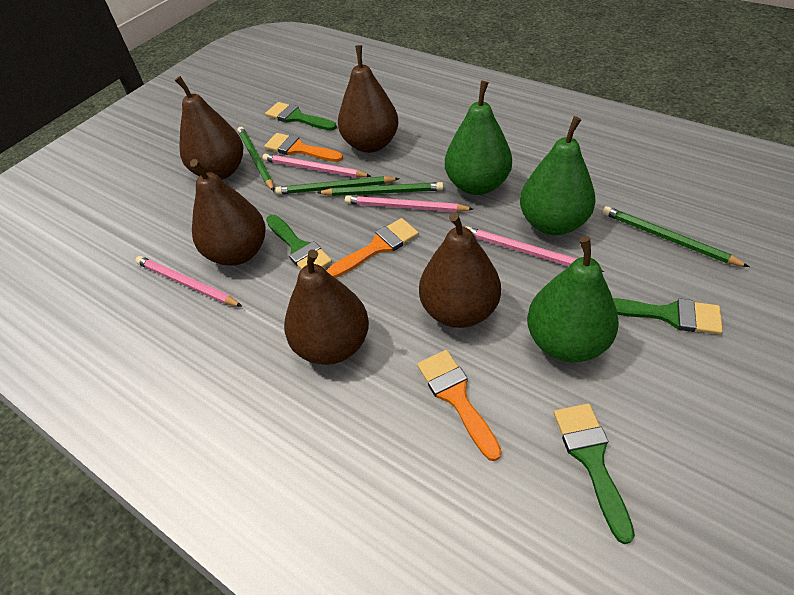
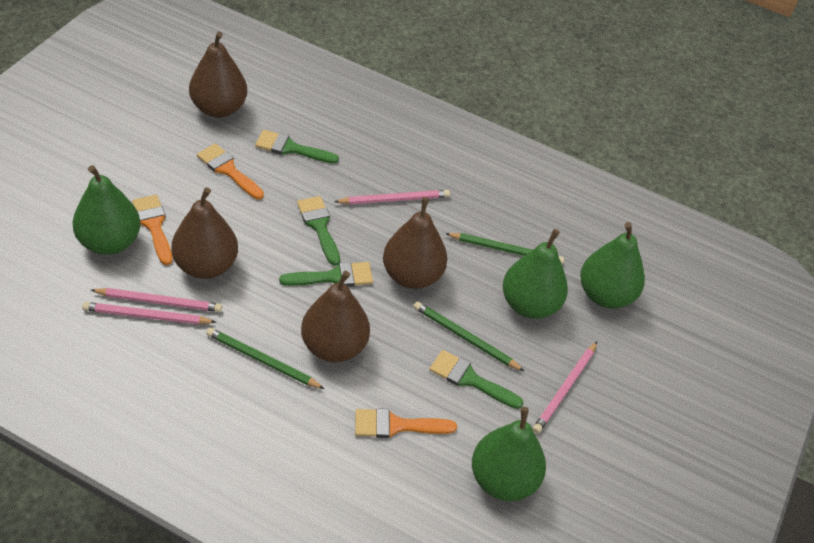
brown pear: 5 -> 4
green pear: 3 -> 4
green pencil: 4 -> 3

